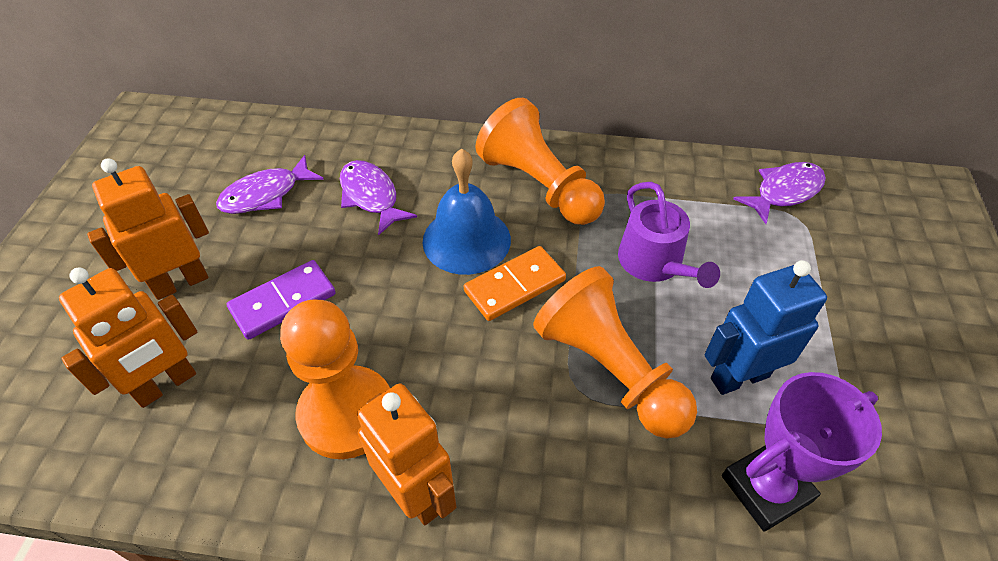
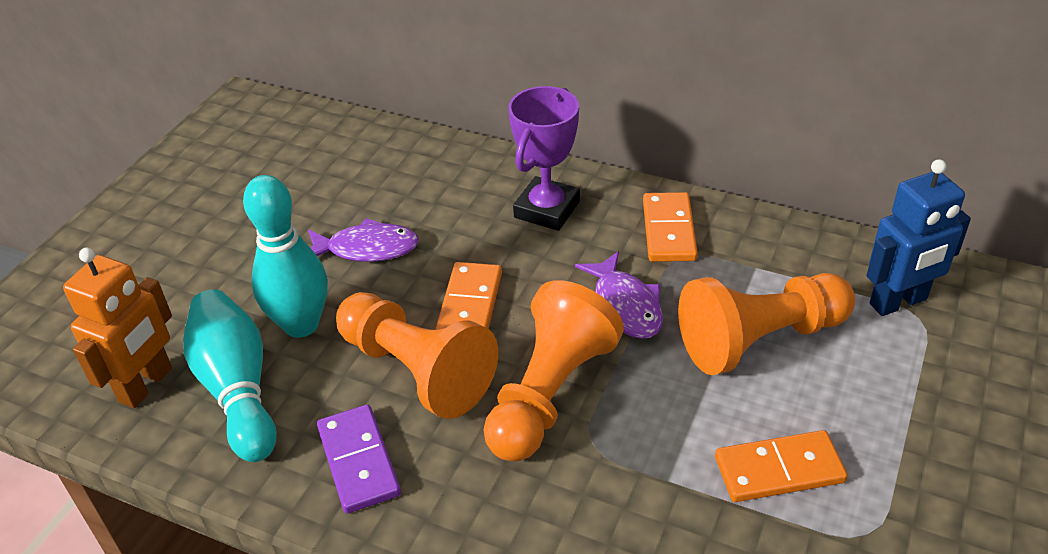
blue bell: 1 -> 0
orange domino: 1 -> 3
orange robot: 3 -> 1
purple fish: 3 -> 2
purple watering can: 1 -> 0
turquoise bowling pin: 0 -> 2

